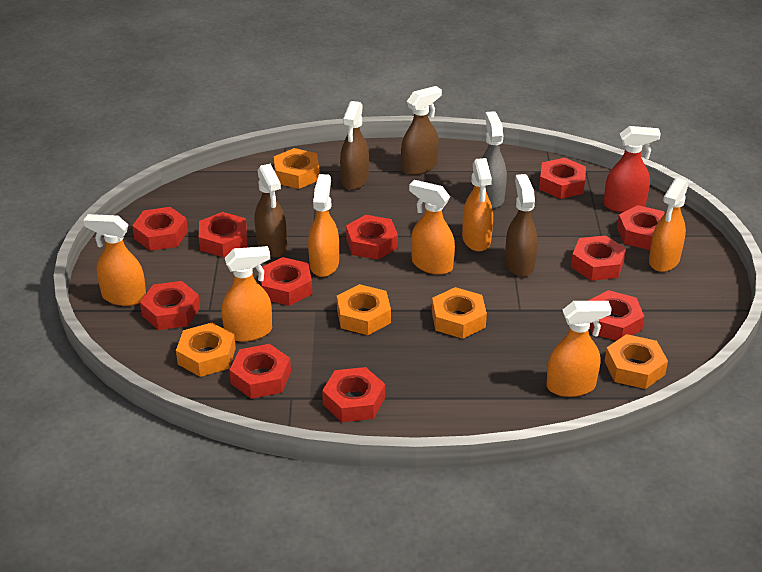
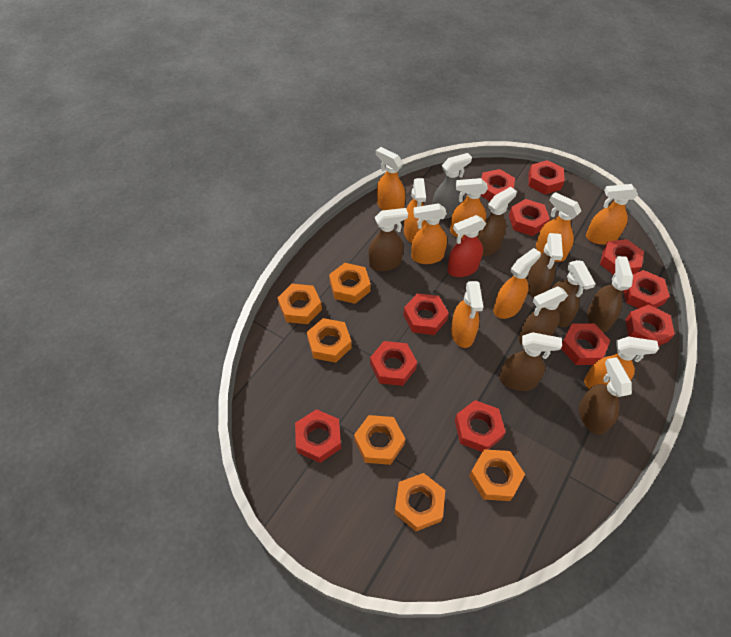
brown spray bottle: 4 -> 8
orange nut: 5 -> 6
orange spray bottle: 7 -> 9

